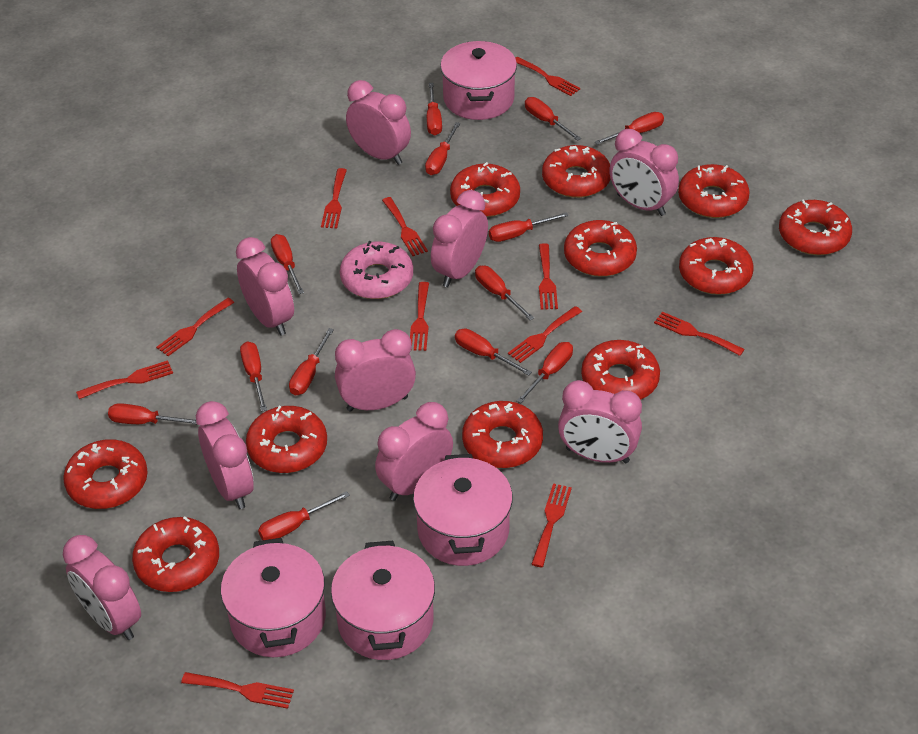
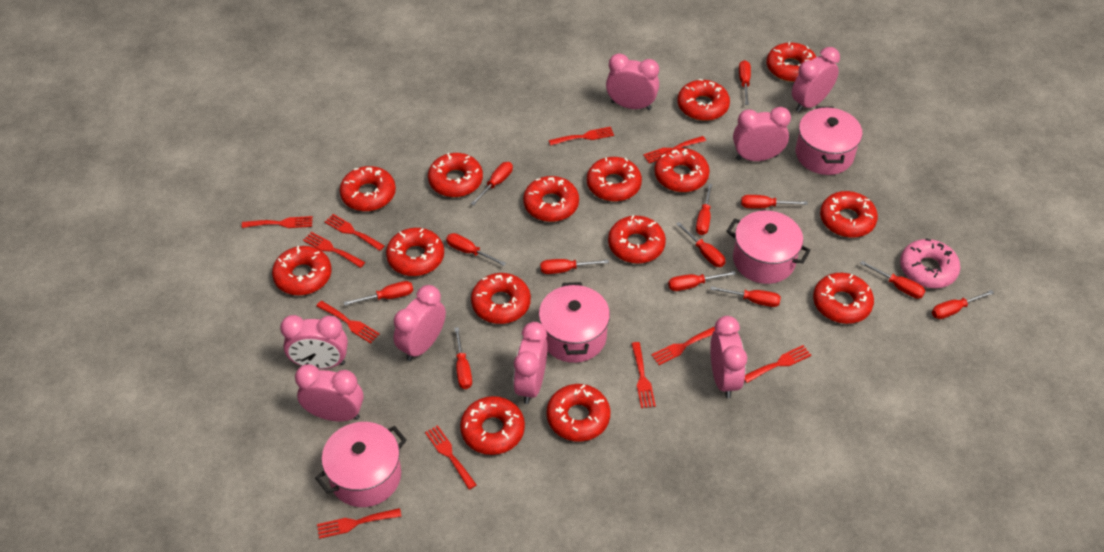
pink clock: 9 -> 8
red donut: 11 -> 15

